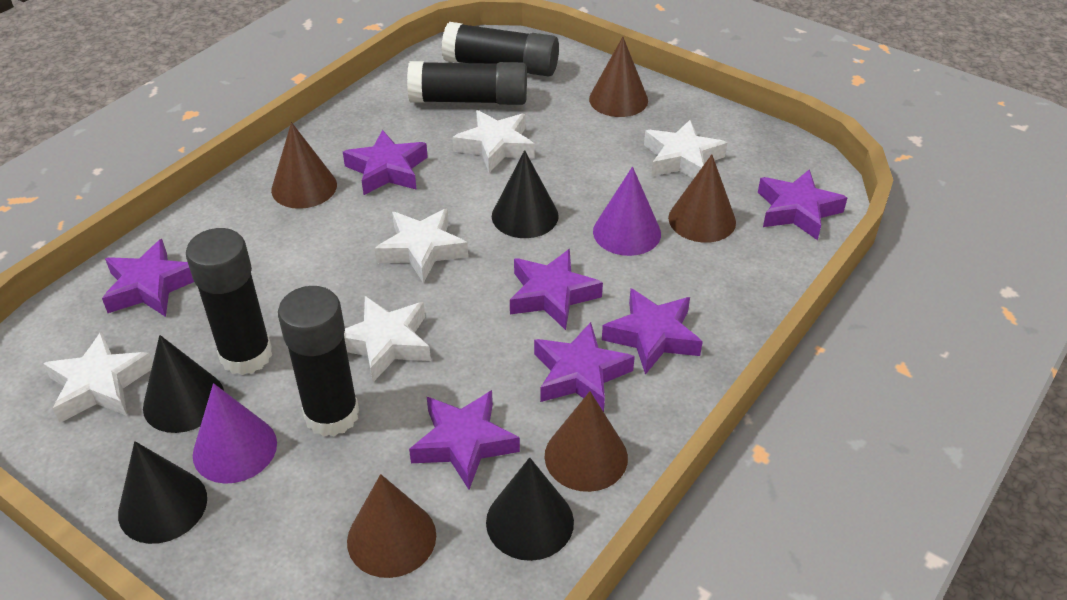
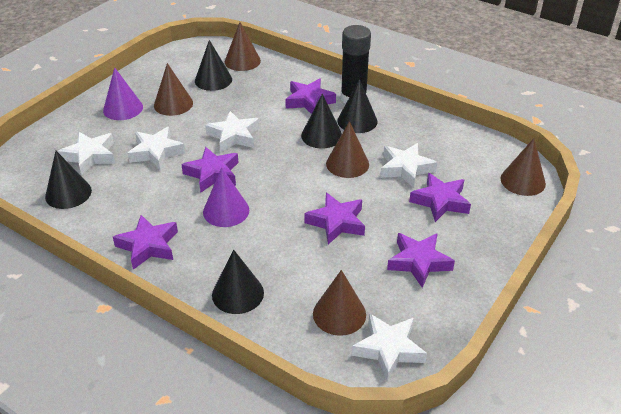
black cone: 4 -> 5
black glue stick: 4 -> 1
purple star: 7 -> 6

